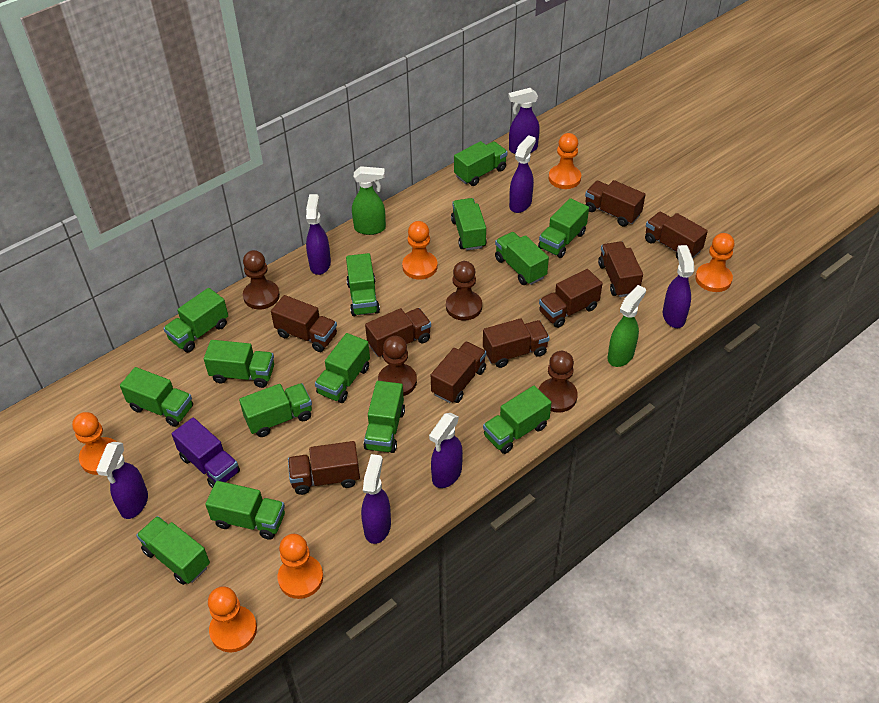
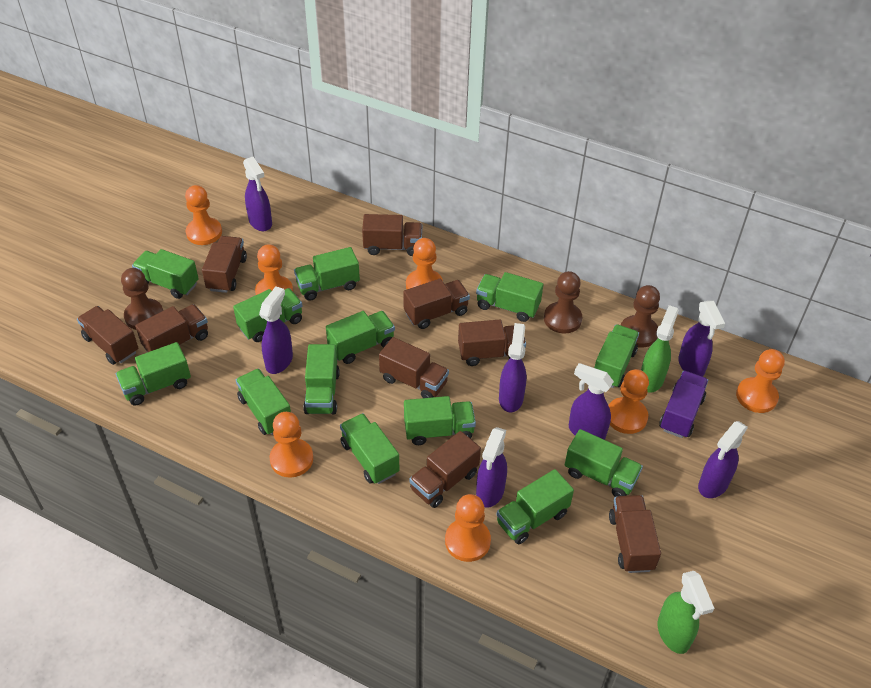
brown pawn: 4 -> 3
green truck: 14 -> 13
orange pawn: 6 -> 7

